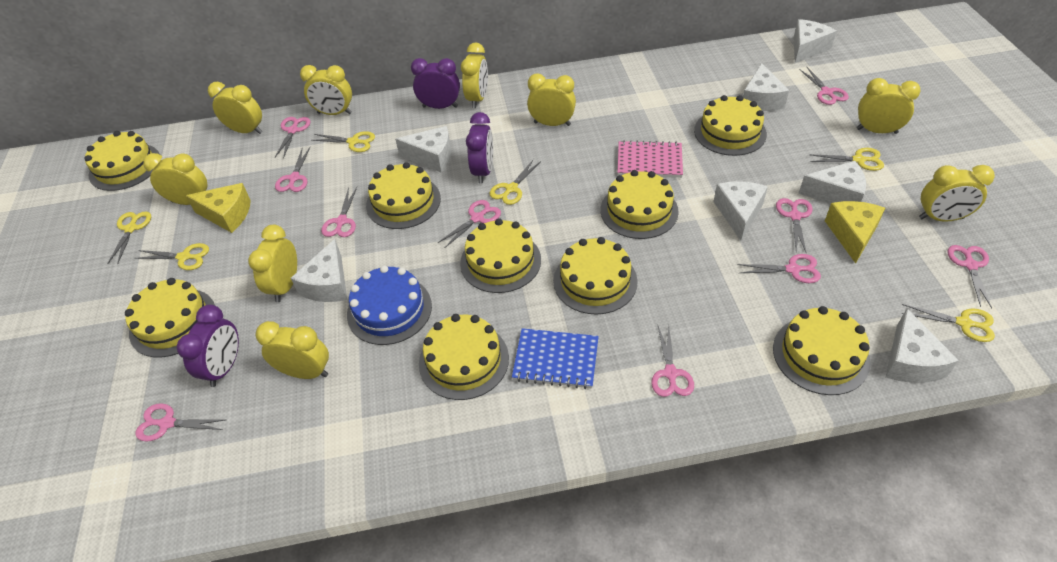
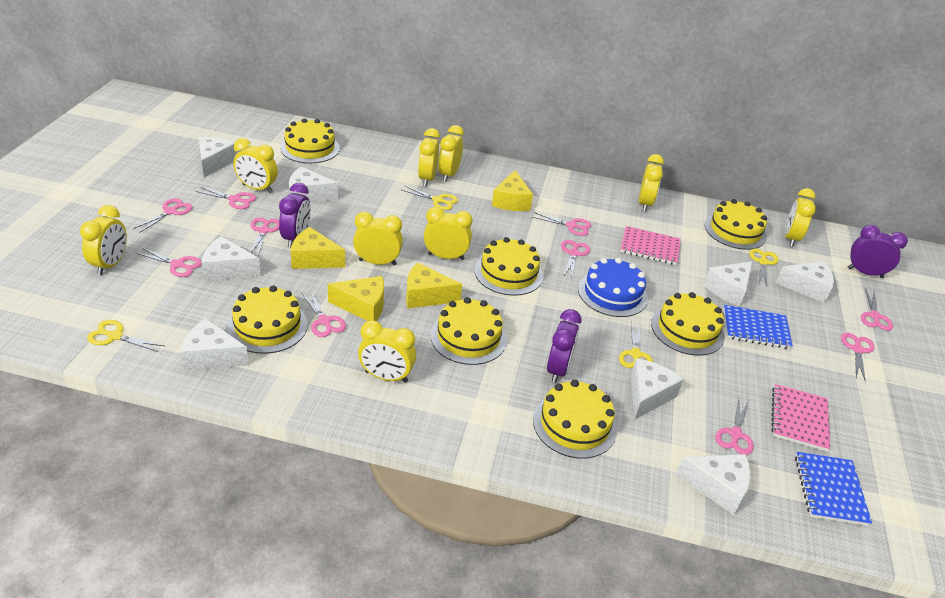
blue notebook: 1 -> 2
pink notebook: 1 -> 2
white cheese: 7 -> 8
yellow cake: 9 -> 7
yellow cheese: 2 -> 4
yellow scissors: 6 -> 4

